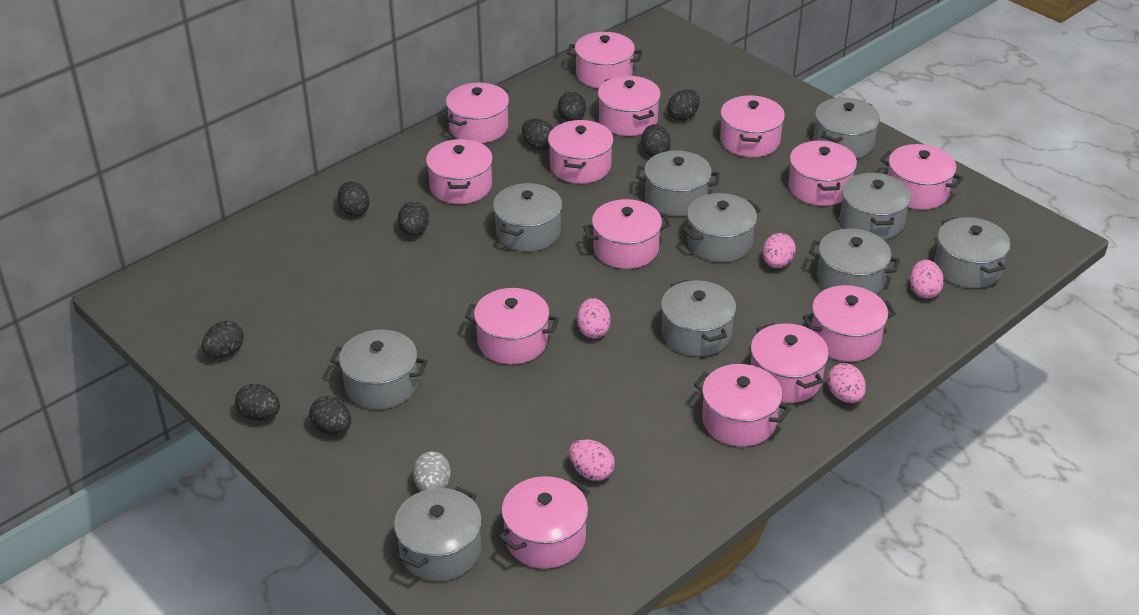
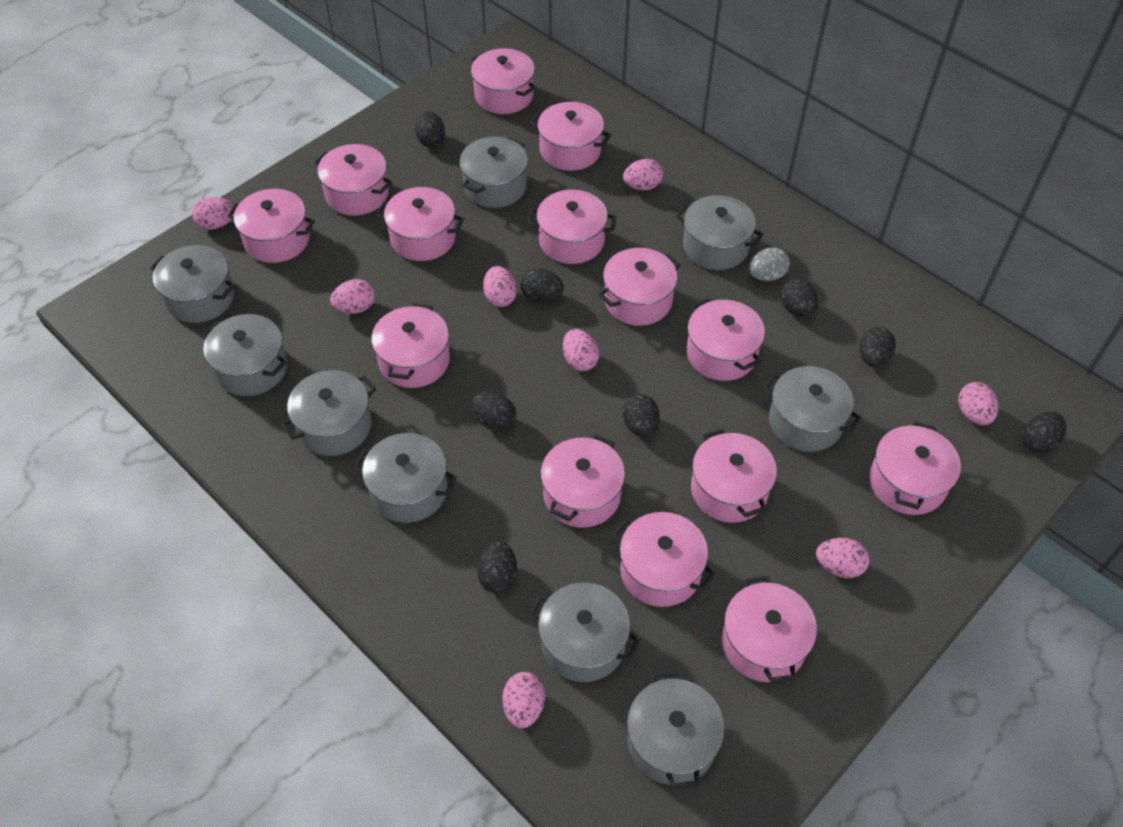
black egg: 9 -> 8
grey pot: 10 -> 9
pink egg: 5 -> 8

